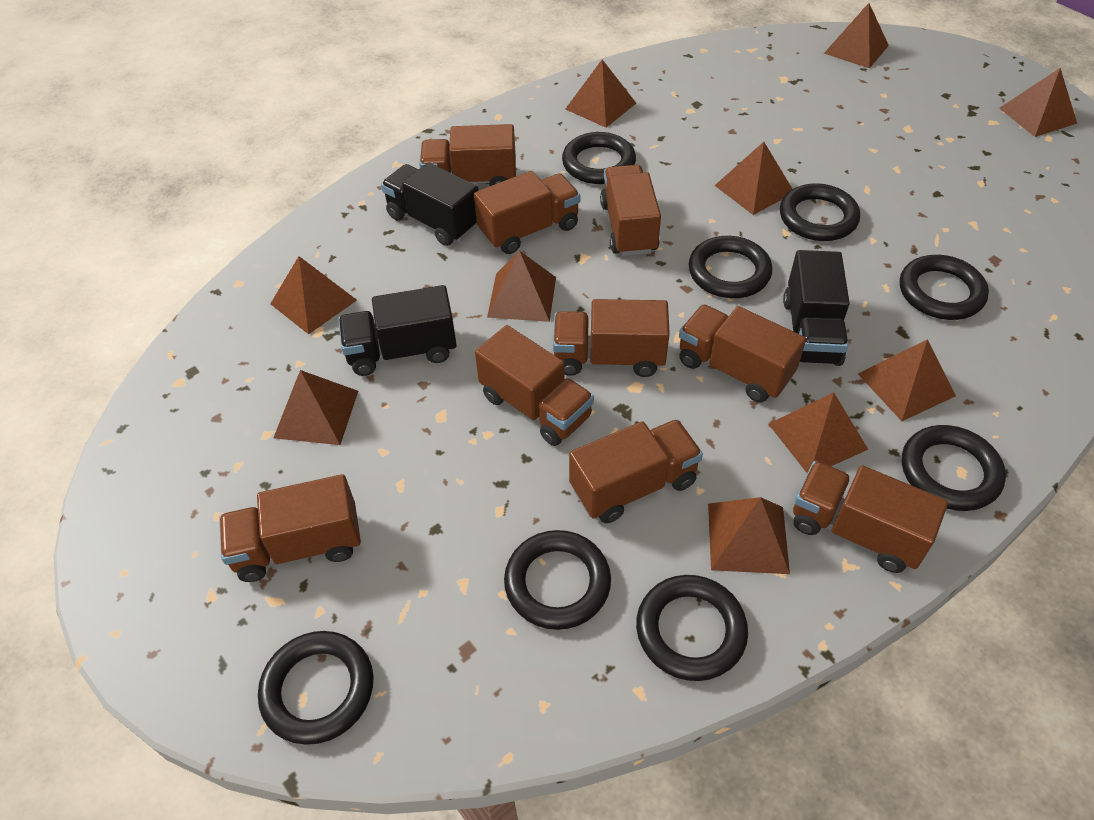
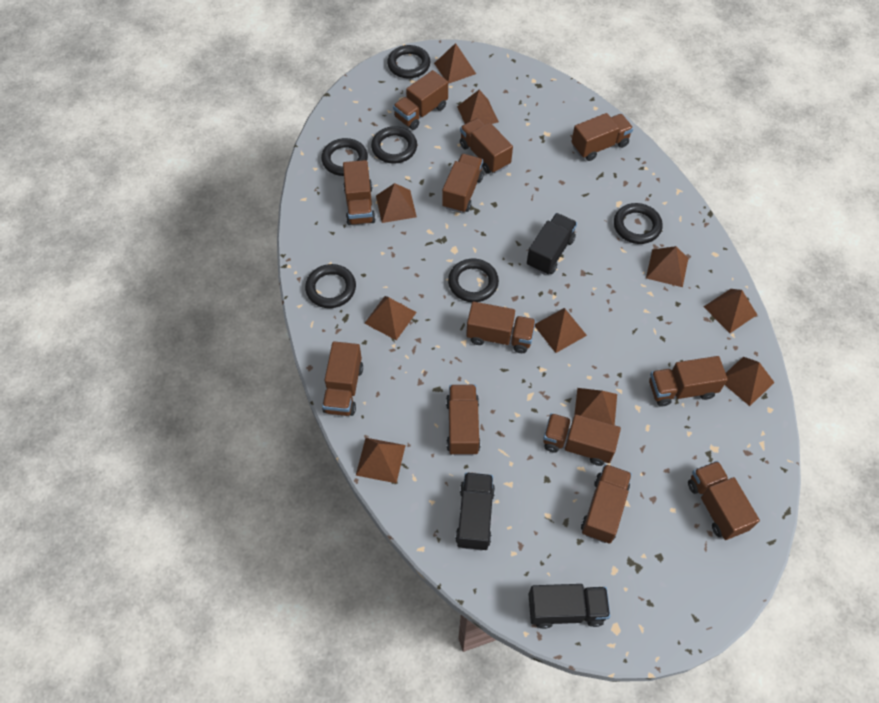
black ring: 8 -> 6
brown truck: 9 -> 12

